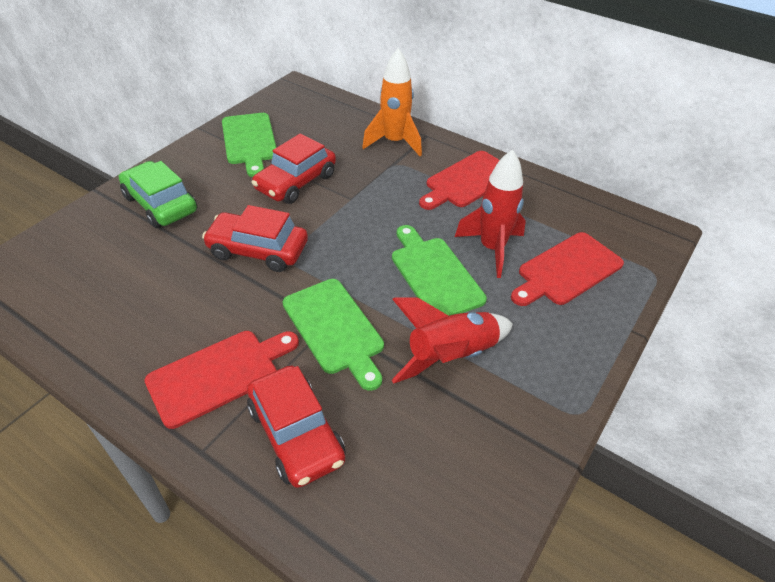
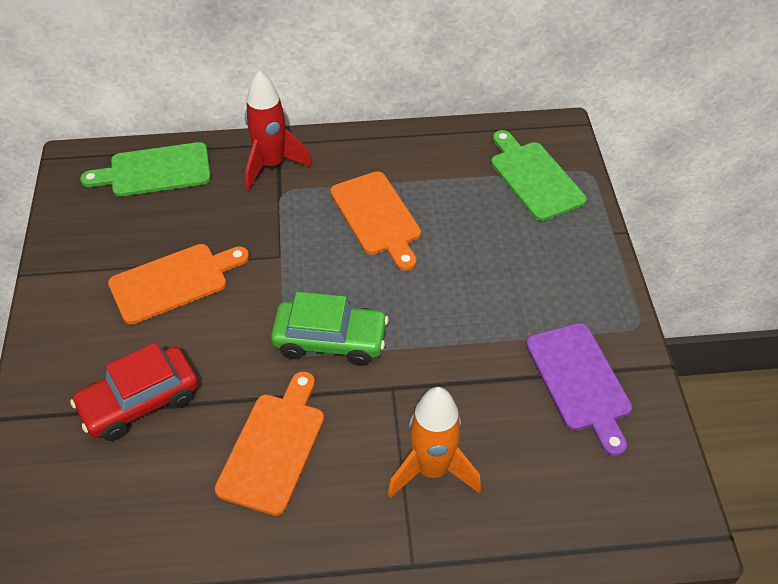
green cutting board: 3 -> 2
orange cutting board: 0 -> 3
purple cutting board: 0 -> 1
red car: 3 -> 1
red cutting board: 3 -> 0
red rocket: 2 -> 1

